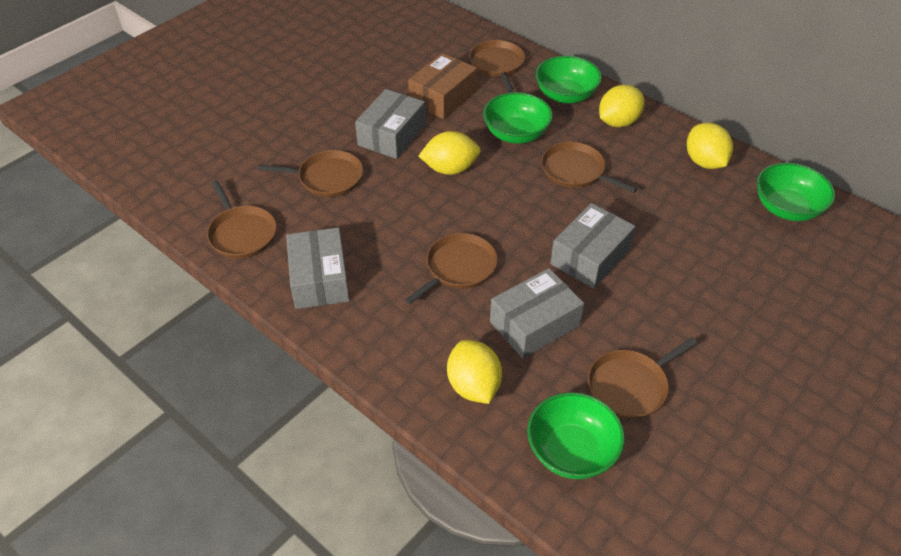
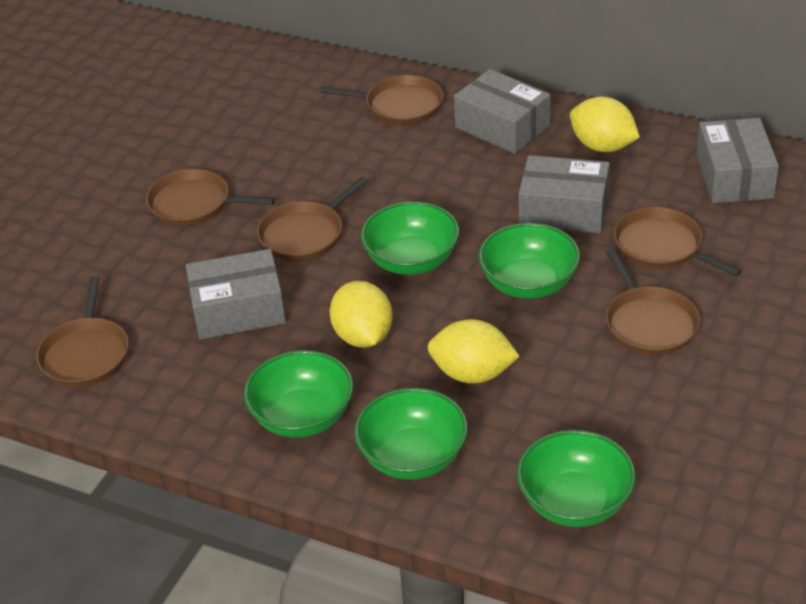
brown box: 1 -> 0
green bowl: 4 -> 5
yellow lemon: 4 -> 3

